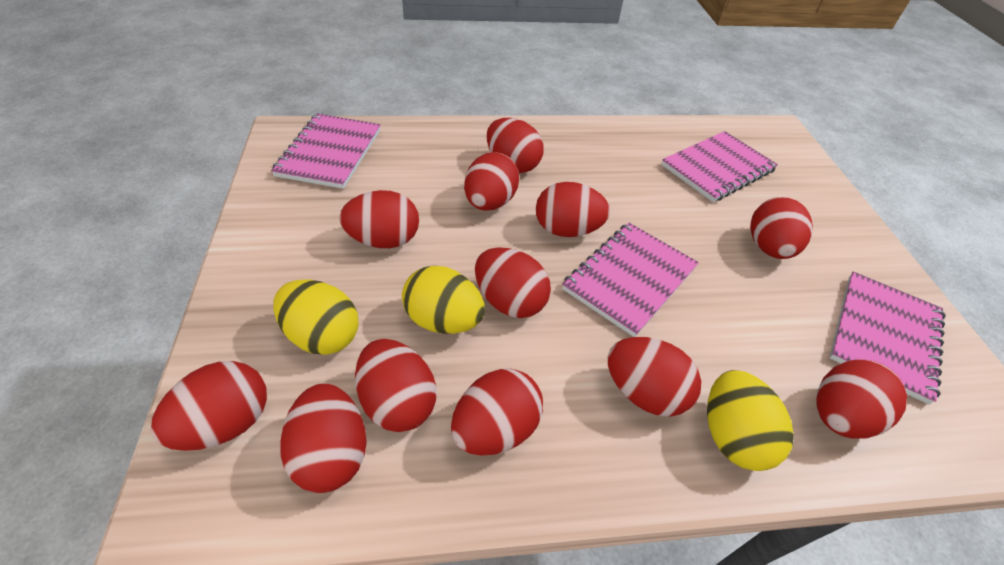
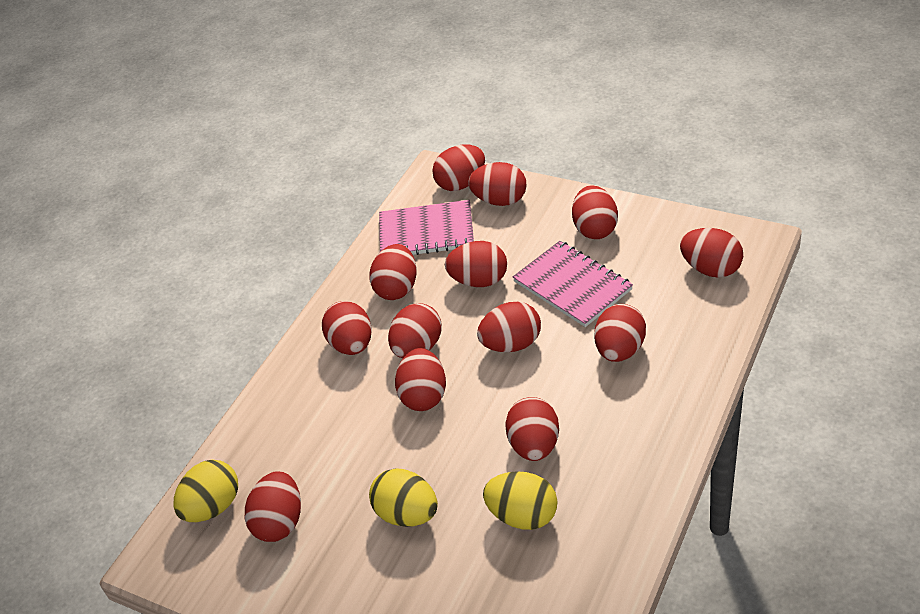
pink notebook: 4 -> 2
red egg: 12 -> 13

